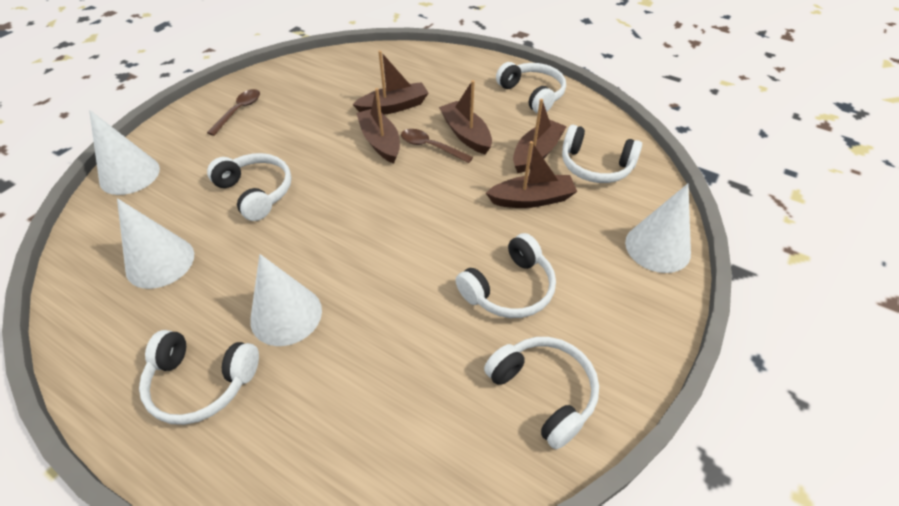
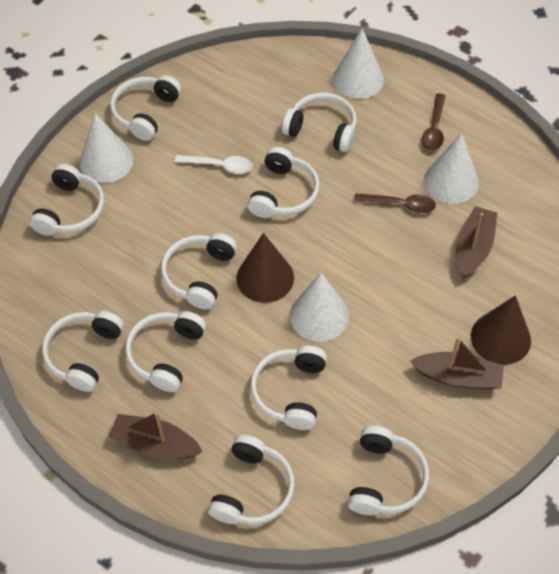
brown boat: 5 -> 3
brown cone: 0 -> 2
white headphones: 6 -> 10
white spoon: 0 -> 1

